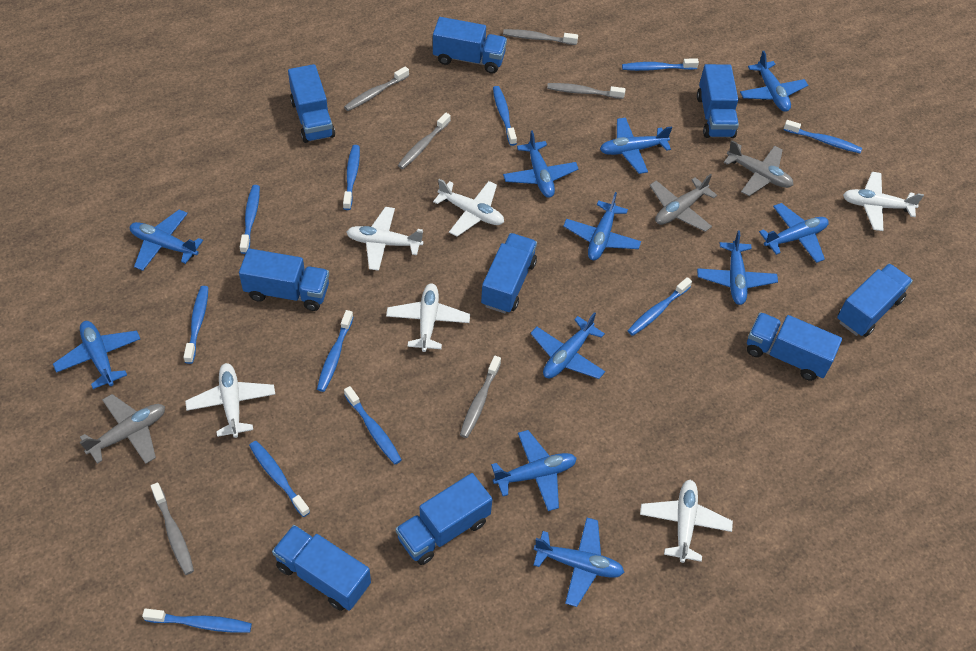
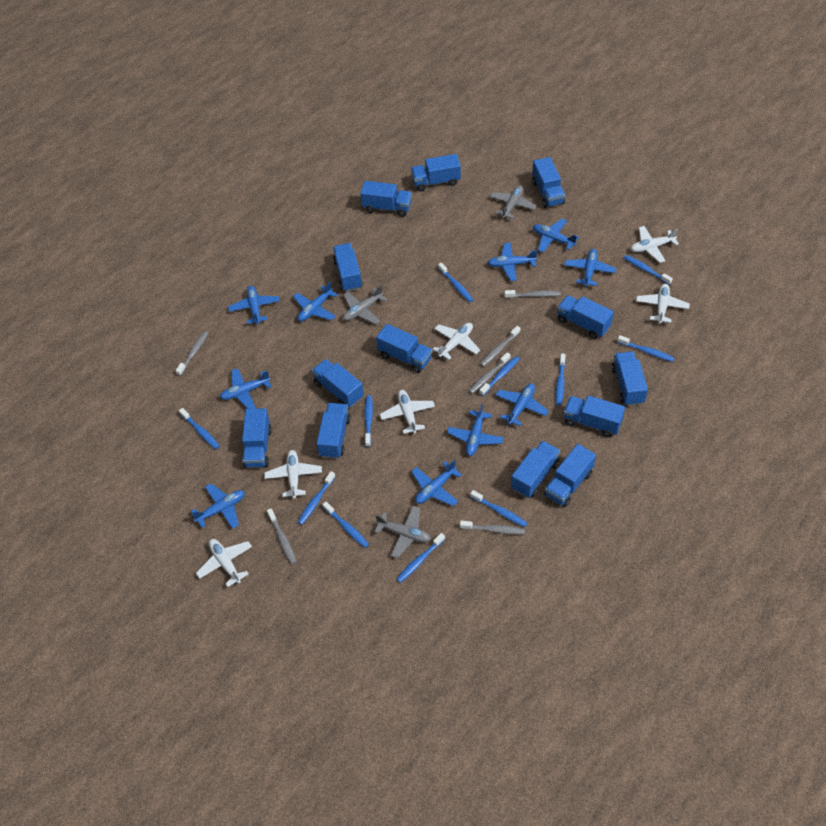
blue plane: 11 -> 10
blue truck: 9 -> 13

